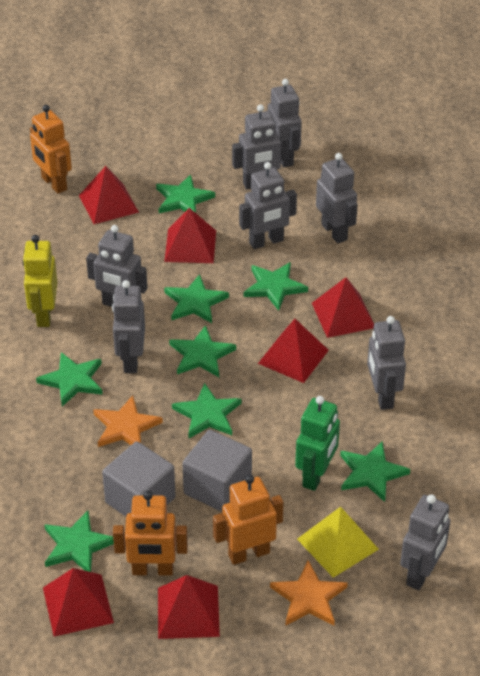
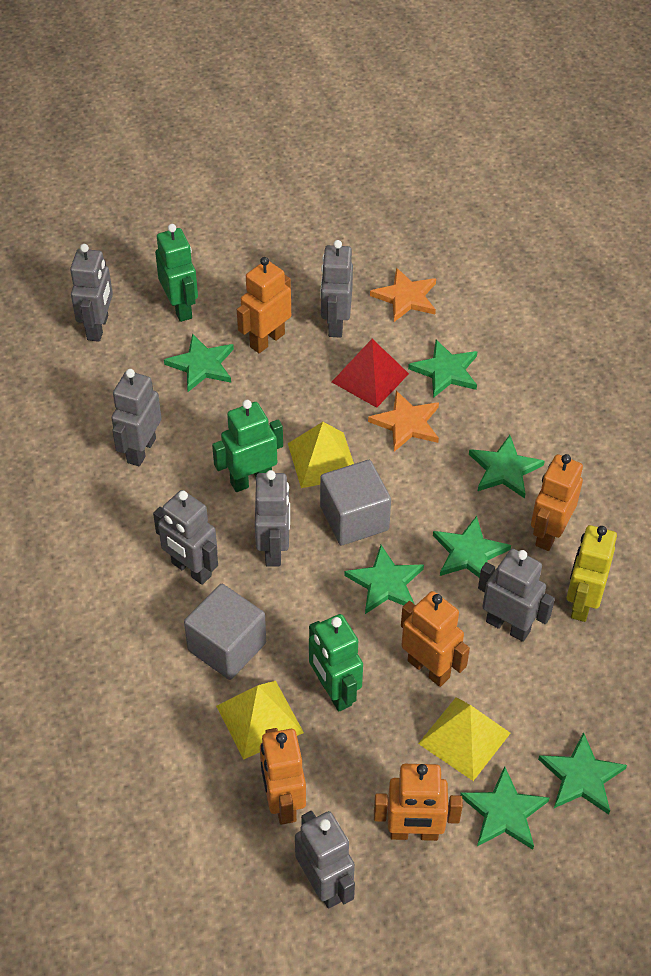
green robot: 1 -> 3
green star: 8 -> 7
grey robot: 8 -> 7
orange robot: 3 -> 5
red pyramid: 6 -> 1
yellow pyramid: 1 -> 3

